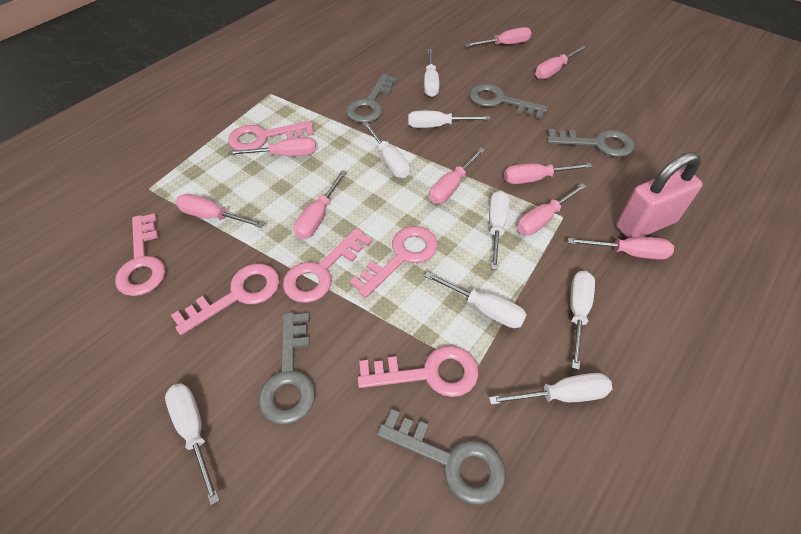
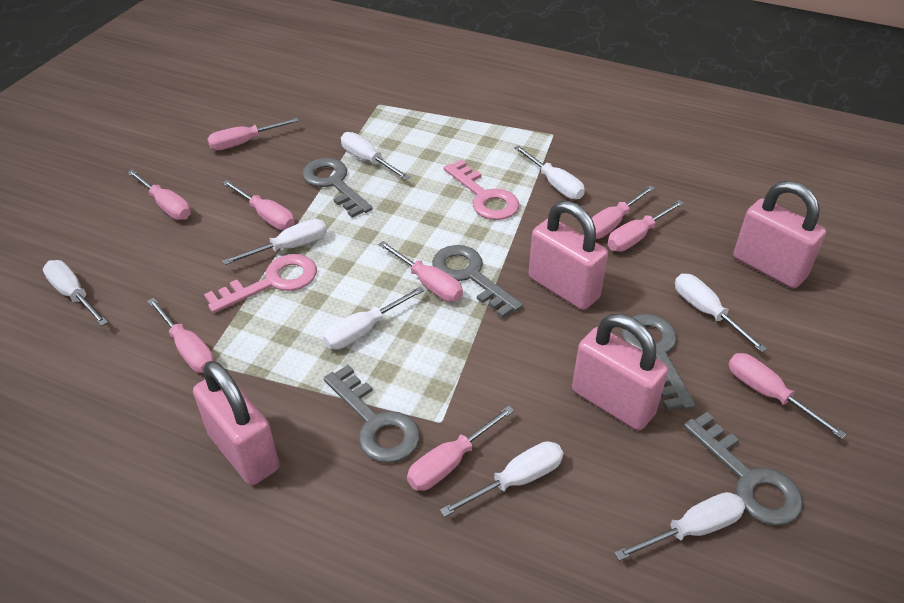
pink key: 6 -> 2
pink padlock: 1 -> 4

